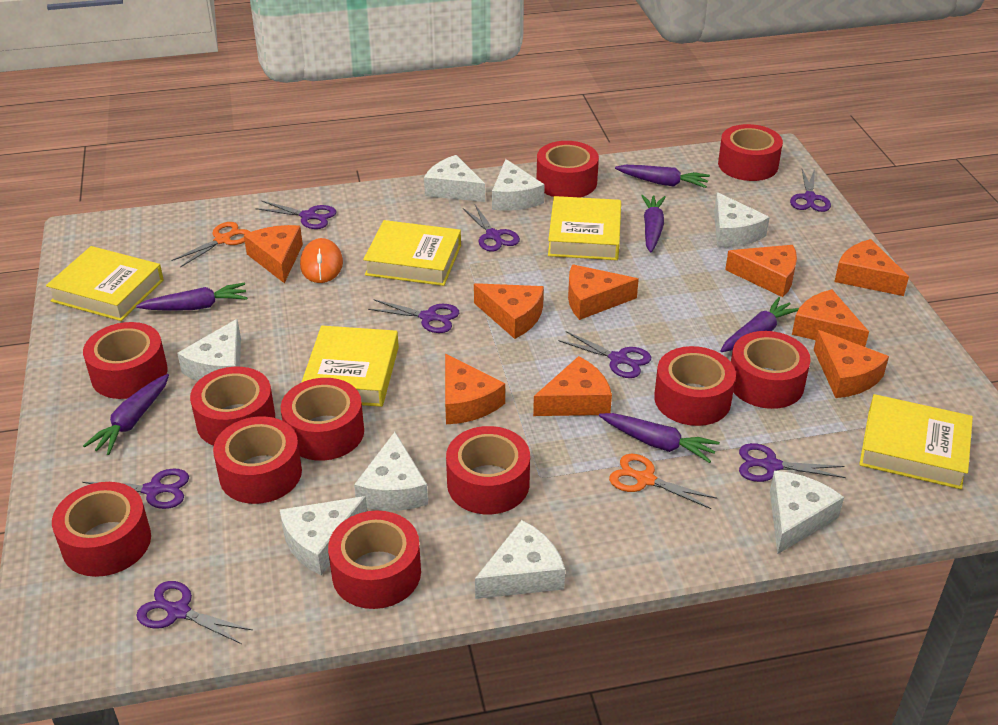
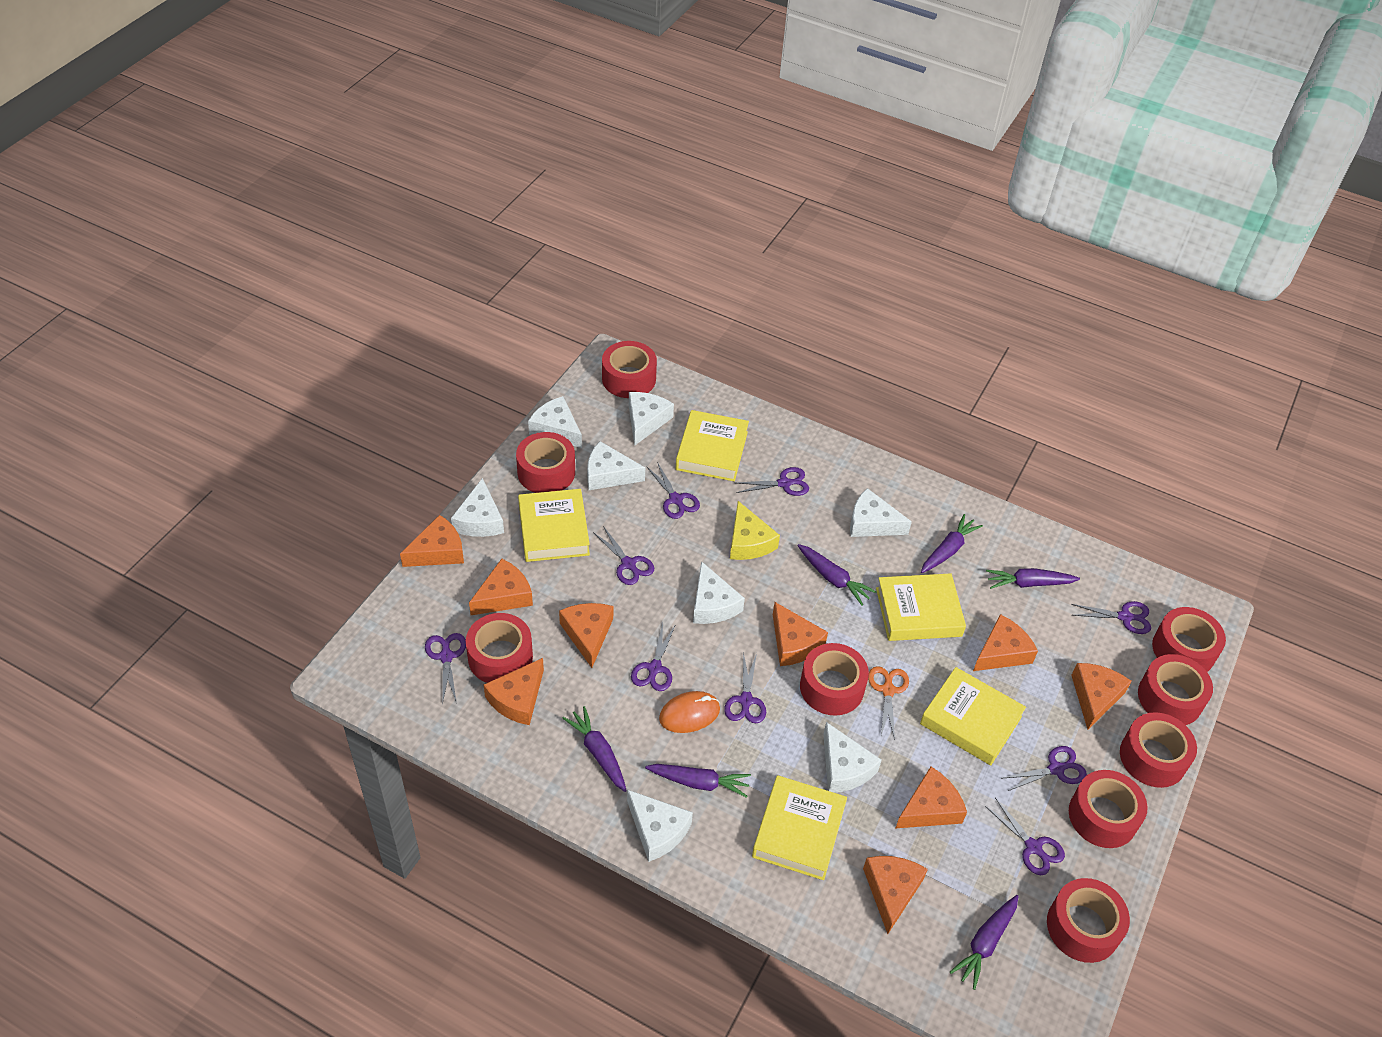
orange scissors: 2 -> 1
purple scissors: 8 -> 9
red tape: 11 -> 9
yellow cheese: 0 -> 1

